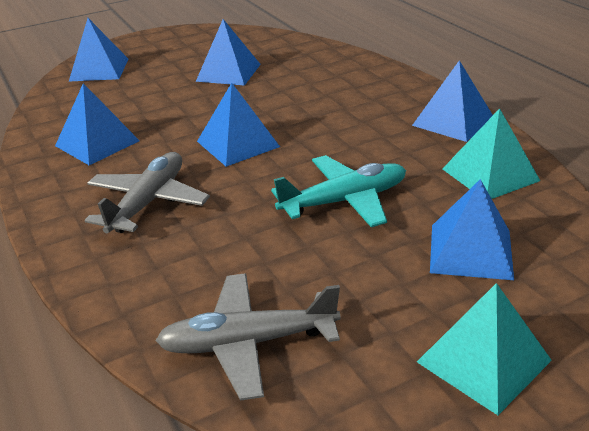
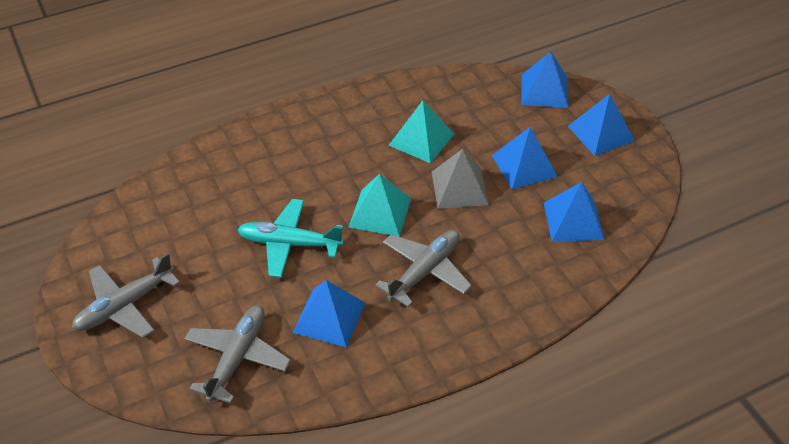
blue pyramid: 6 -> 5
grey plane: 2 -> 3
grey pyramid: 0 -> 1

